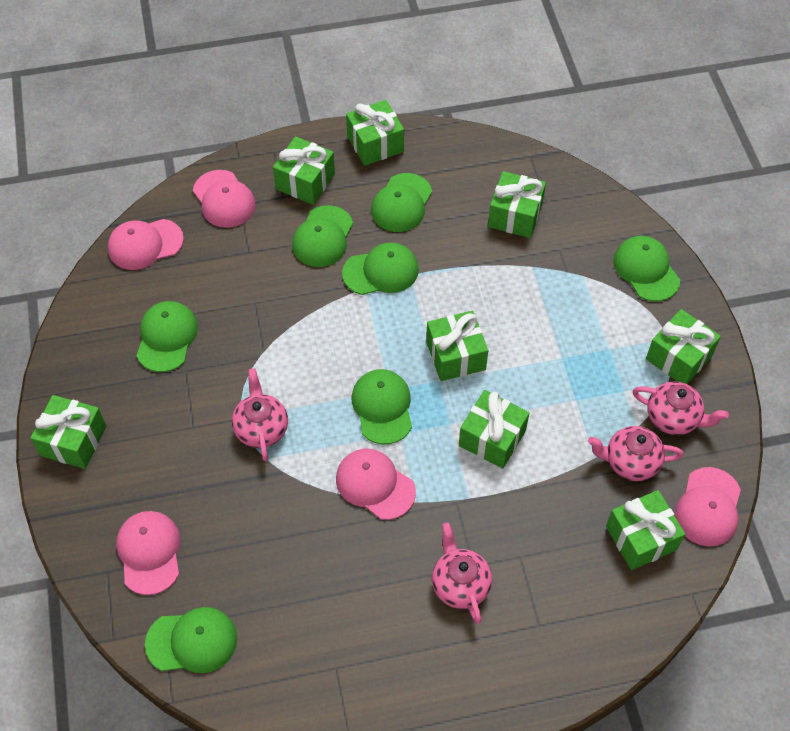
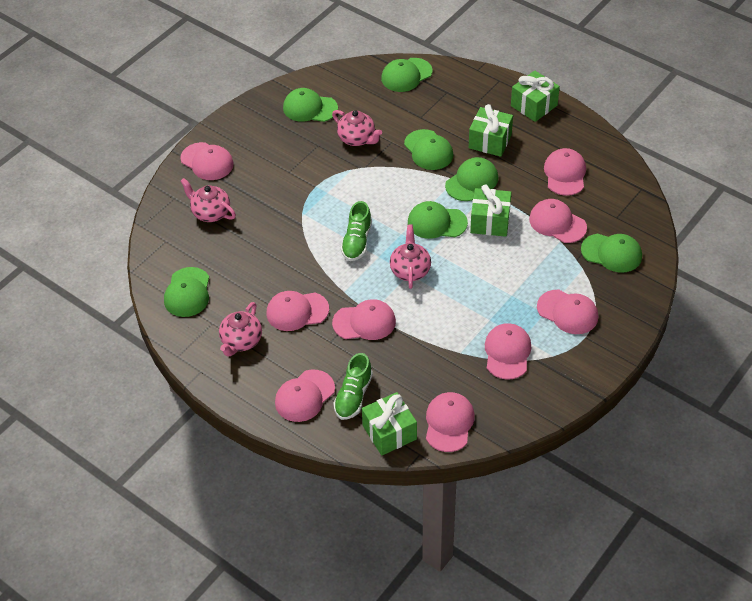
green gift: 8 -> 4
green shoe: 0 -> 2
pink cap: 5 -> 9

